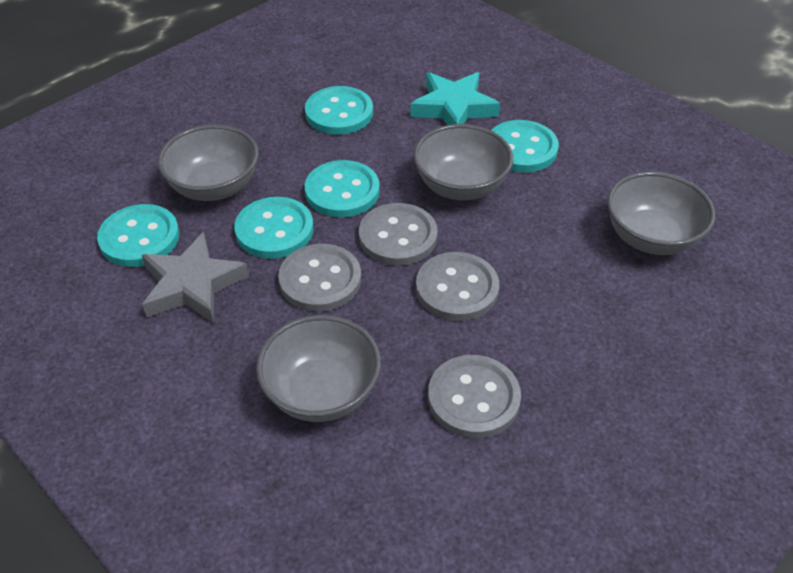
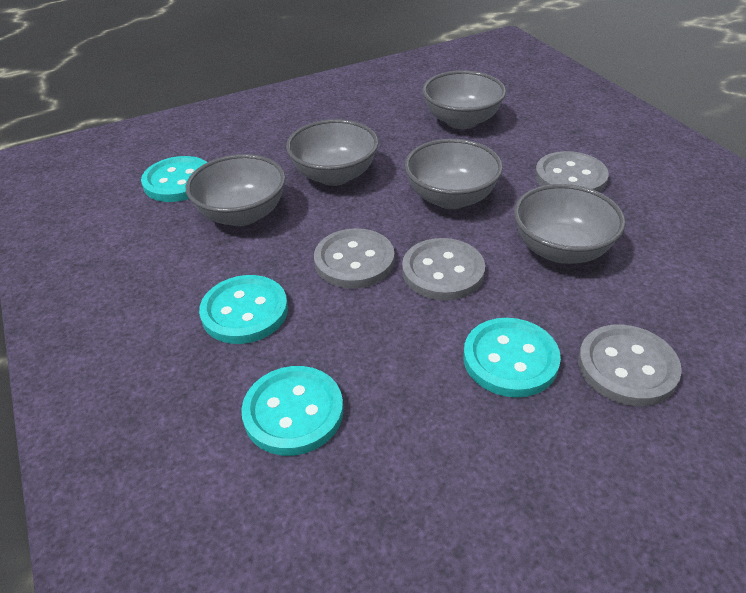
grey bowl: 4 -> 5
grey star: 1 -> 0
turquoise button: 5 -> 4
turquoise star: 1 -> 0

